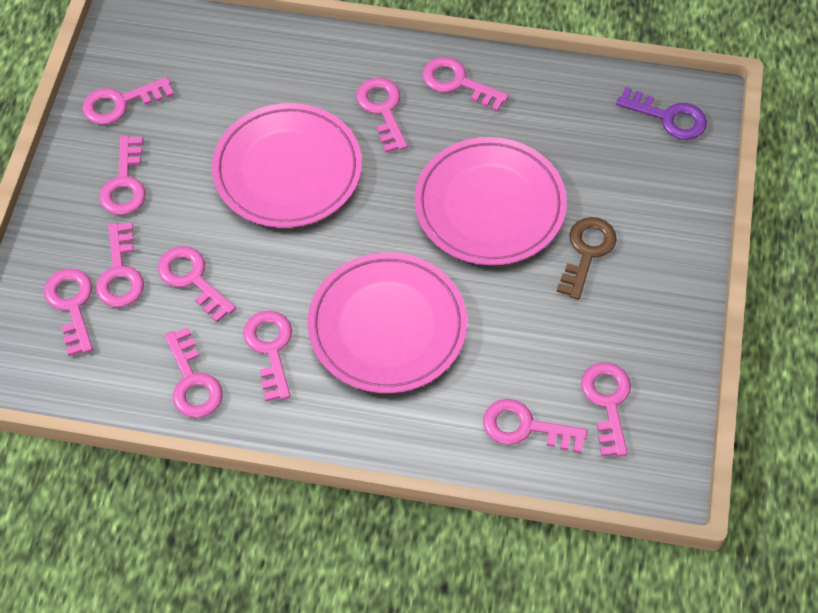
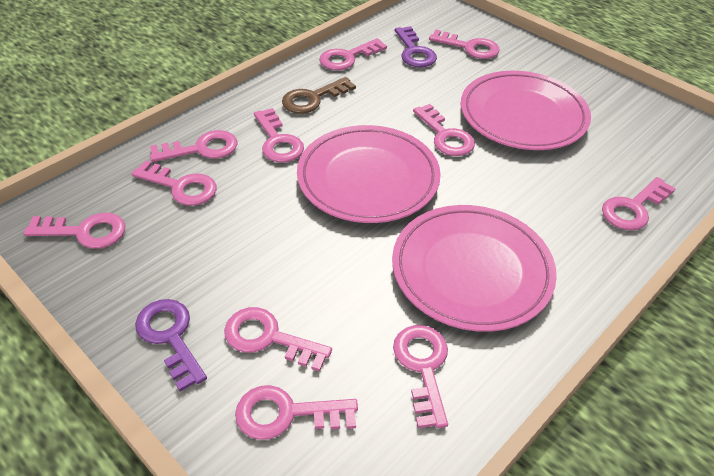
purple key: 1 -> 2

